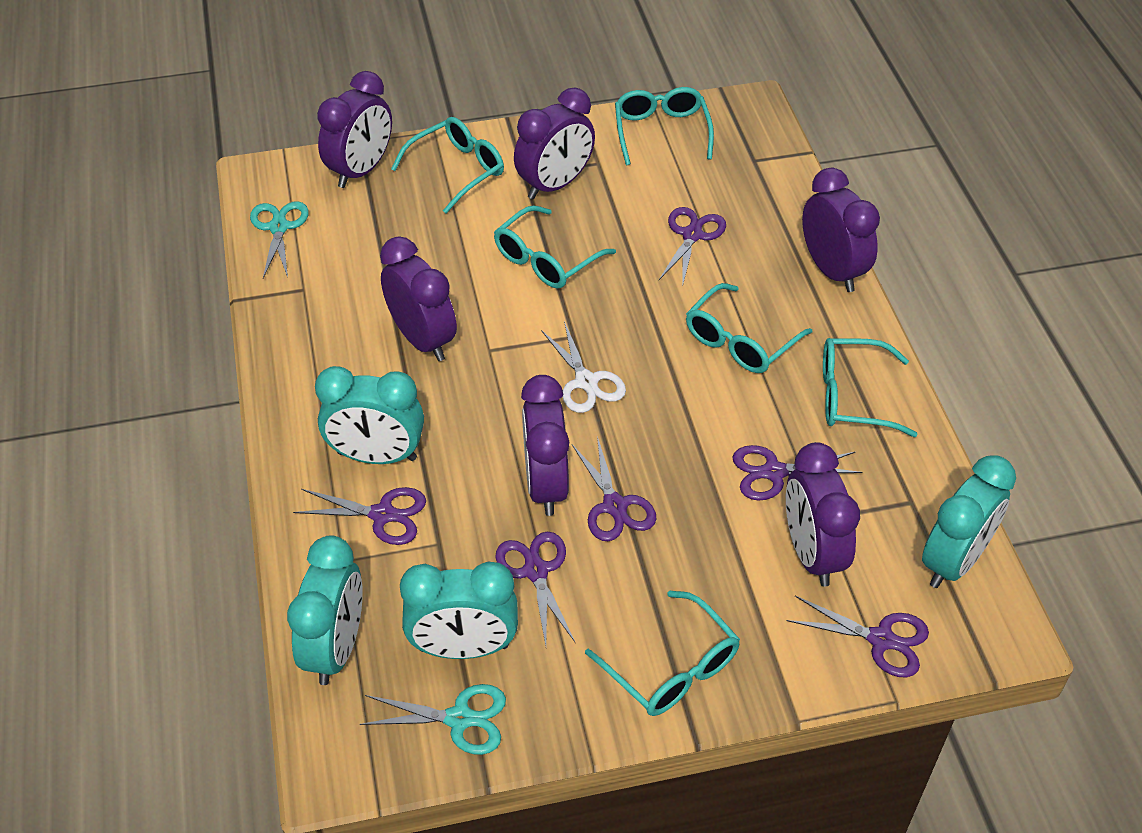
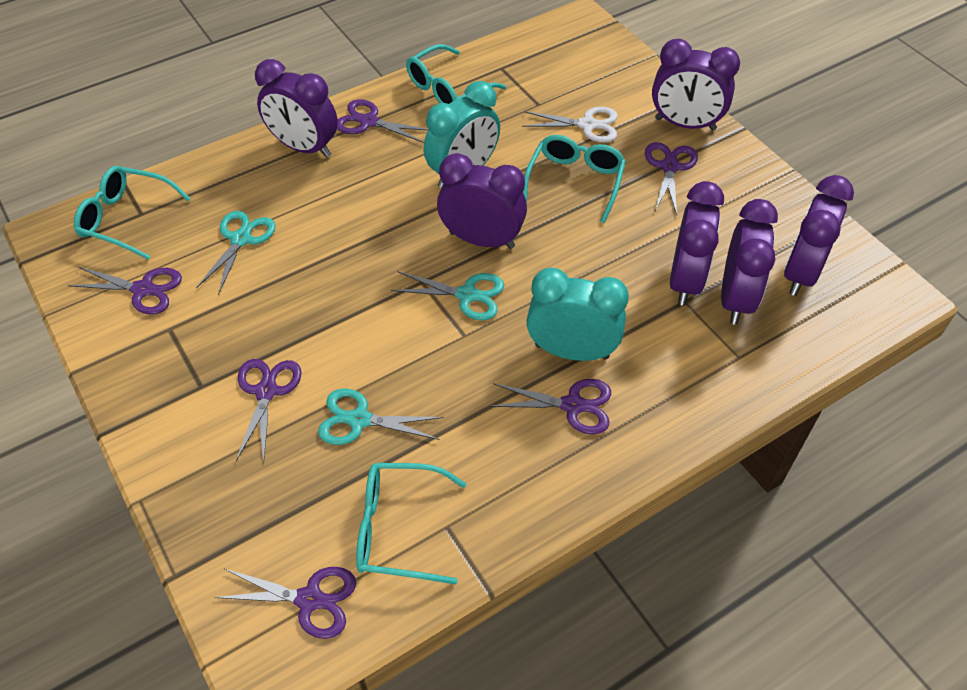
turquoise clock: 4 -> 2
turquoise glasses: 6 -> 4
turquoise scissors: 2 -> 3

